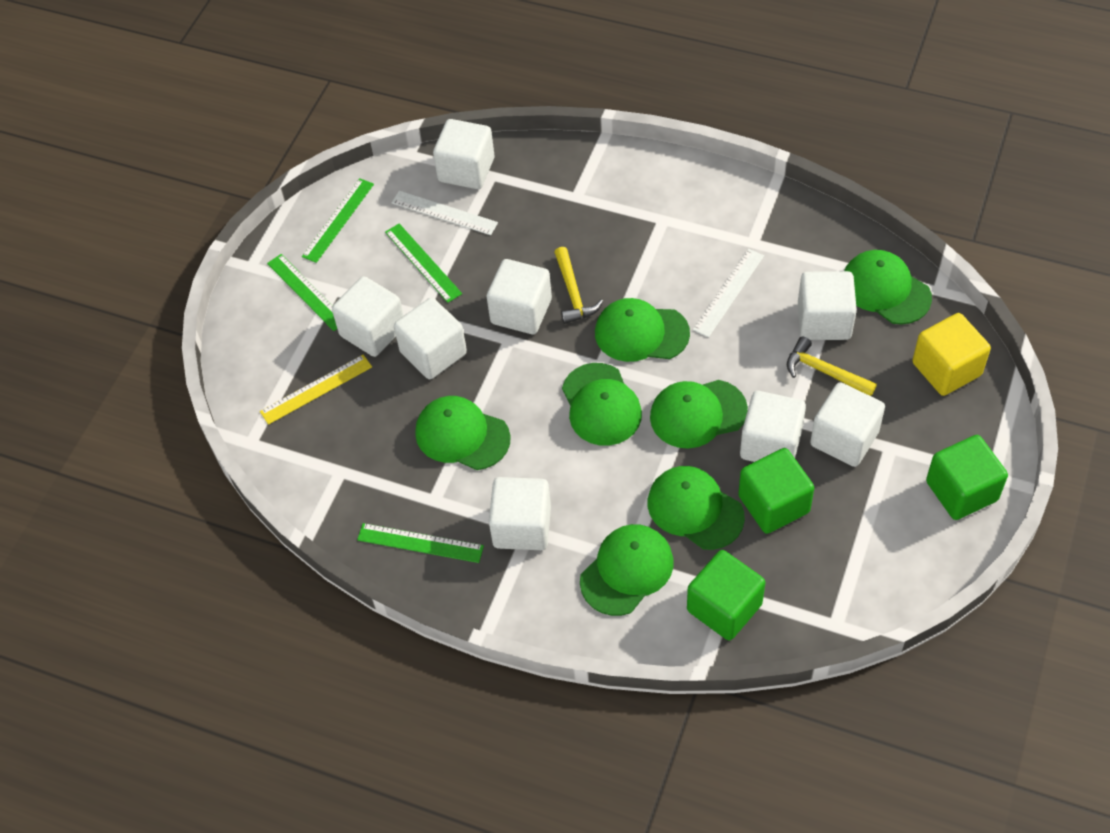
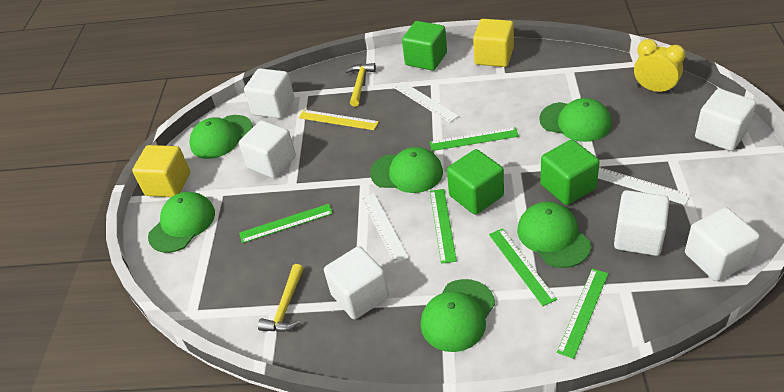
green cap: 7 -> 6
green ruler: 4 -> 5
white cube: 8 -> 6
white ruler: 2 -> 3
yellow clock: 0 -> 1
yellow cube: 1 -> 2

